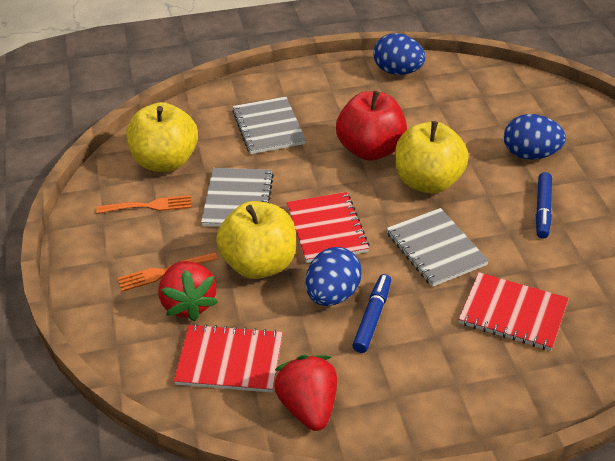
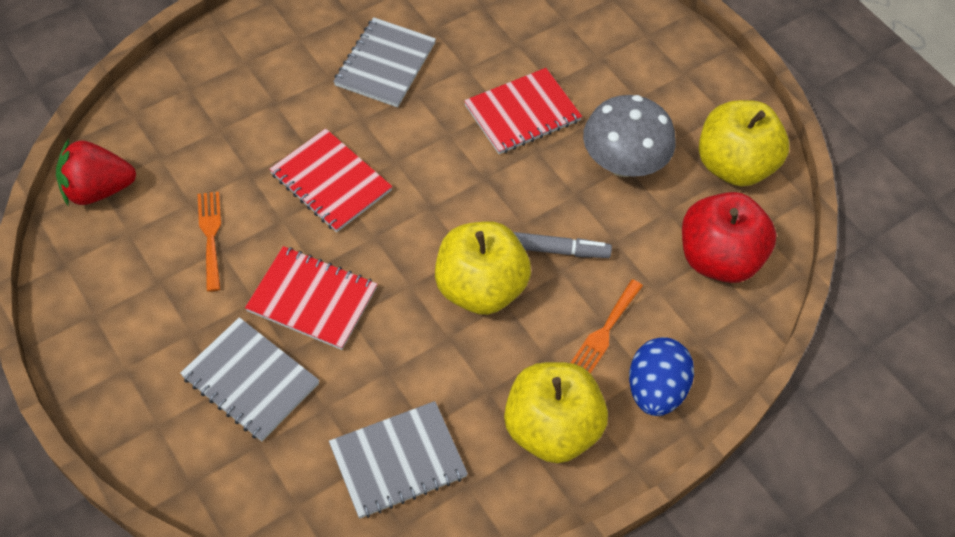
blue egg: 3 -> 1
blue marker: 2 -> 0
grey marker: 0 -> 1
grey mushroom: 0 -> 1
red strawberry: 2 -> 1

